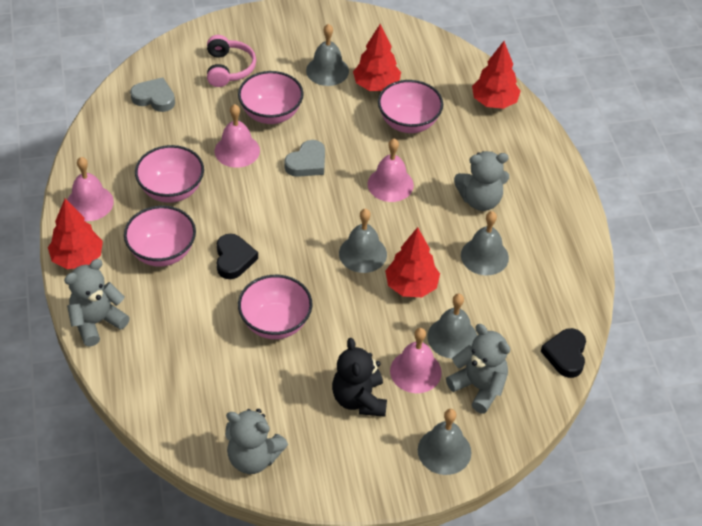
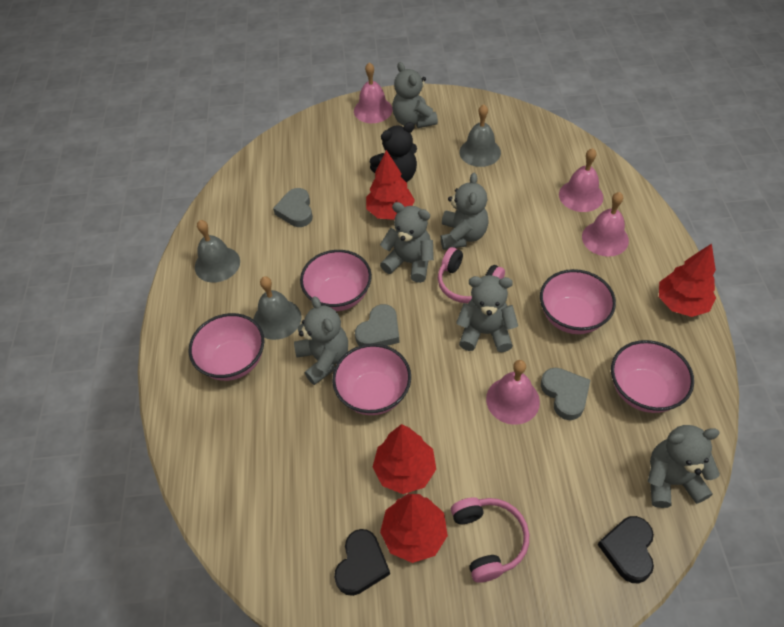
grey bell: 5 -> 3
grey heart: 2 -> 3
grey teddy bear: 4 -> 6
pink headphones: 1 -> 2

